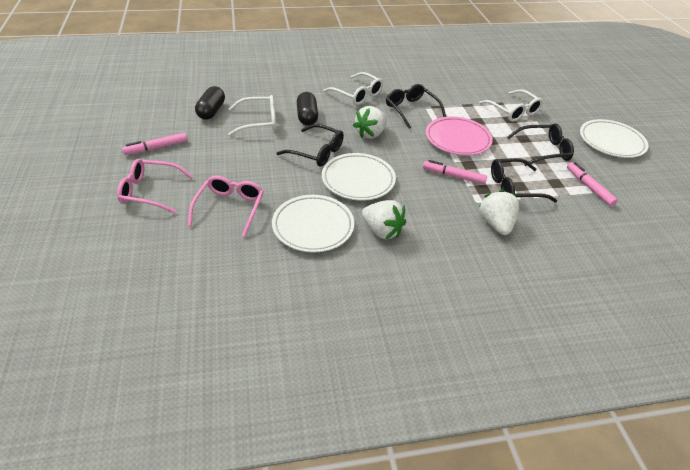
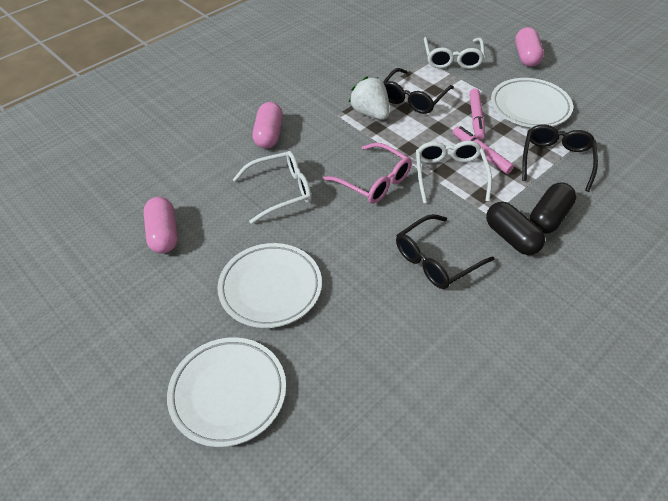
black glasses: 4 -> 3
pink capsule: 0 -> 3
pink glasses: 2 -> 1
pink marker: 3 -> 2
pink plate: 1 -> 0
white strawberry: 3 -> 1

